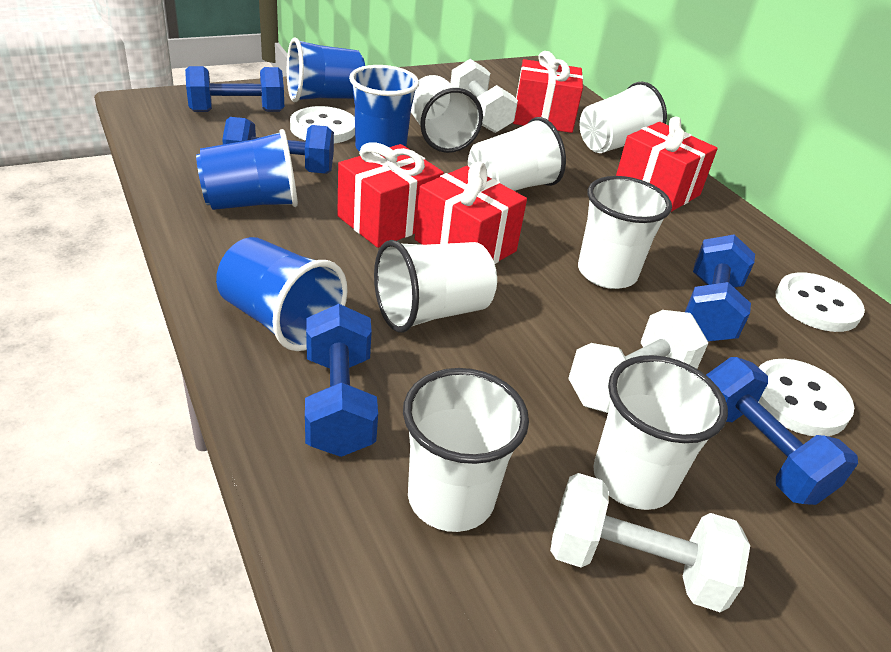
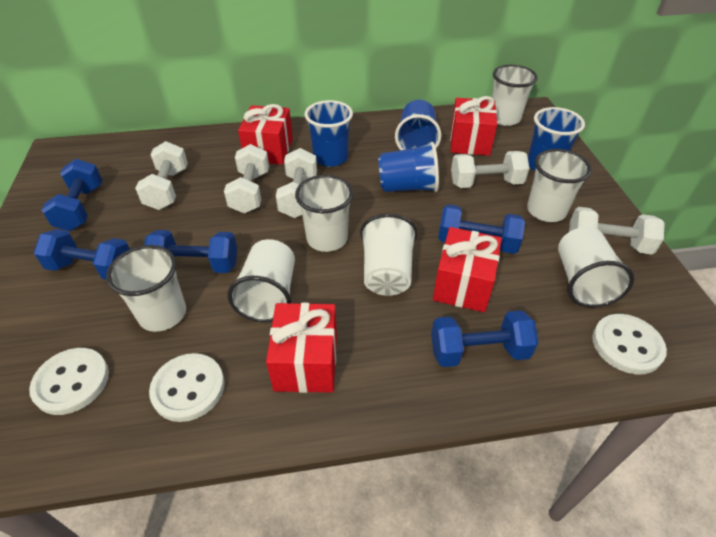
white dumbbell: 3 -> 5

